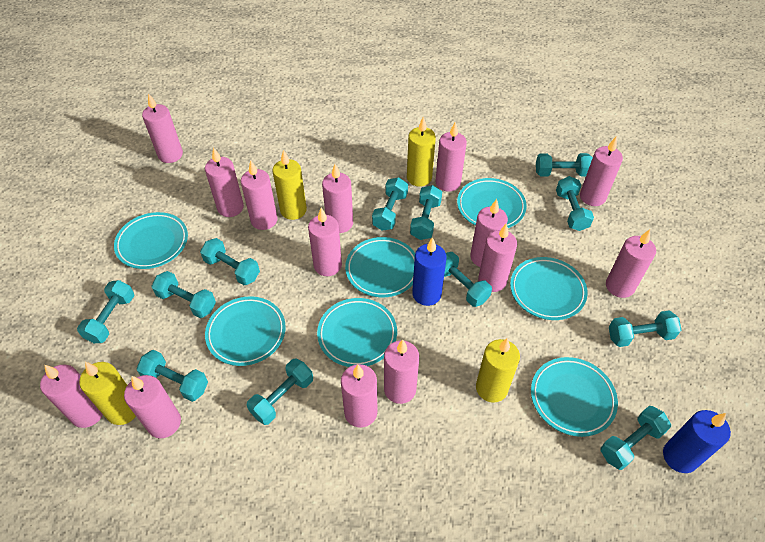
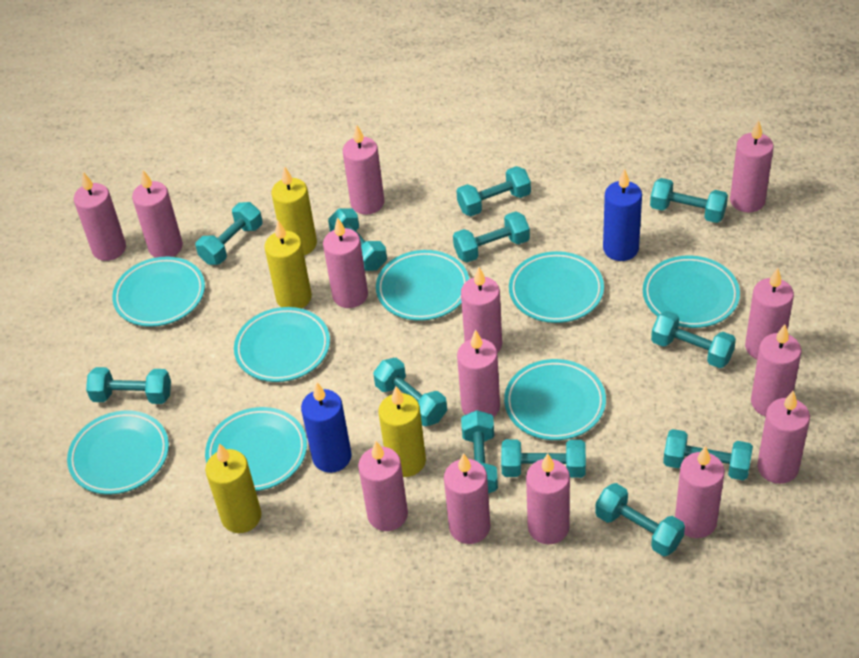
turquoise plate: 7 -> 8

